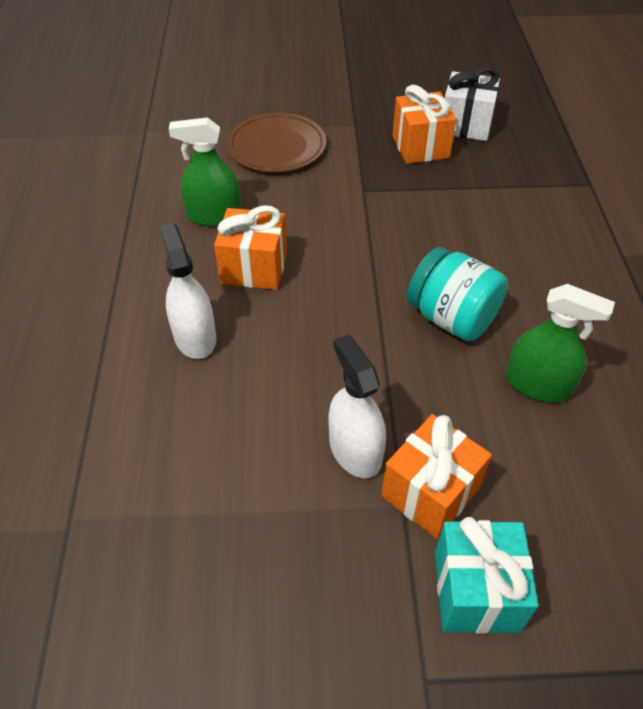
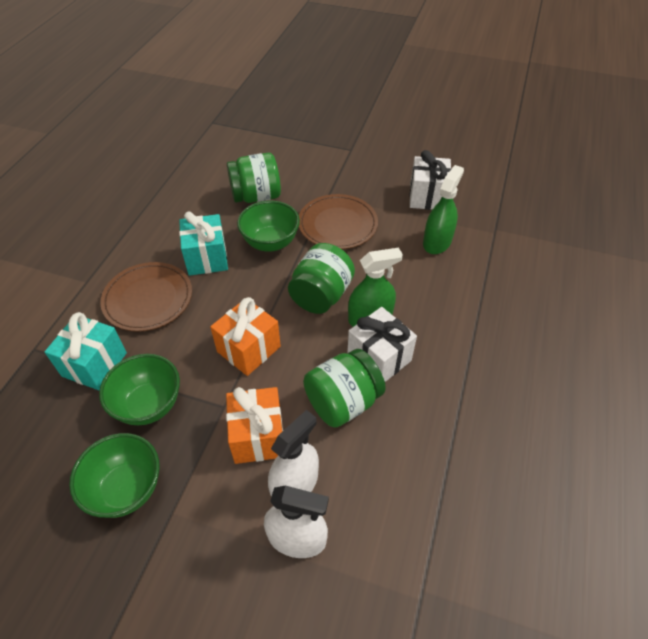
brown plate: 1 -> 2
green bowl: 0 -> 3
green jar: 0 -> 3
orange gift: 3 -> 2
turquoise gift: 1 -> 2
turquoise jar: 1 -> 0
white gift: 1 -> 2

